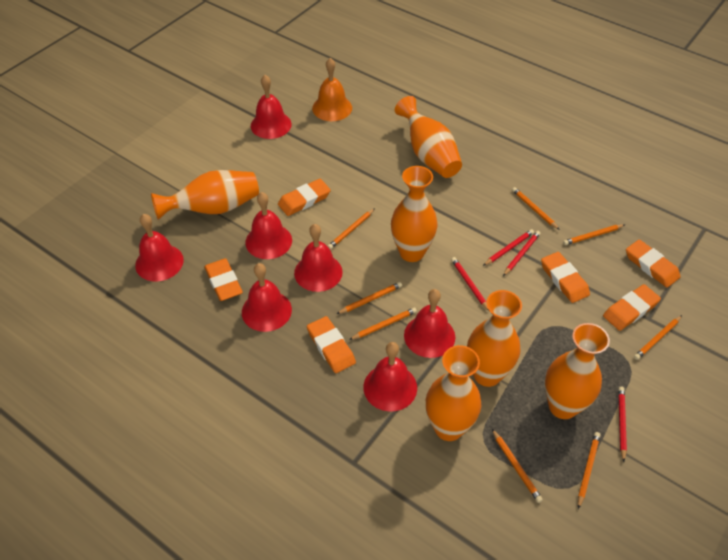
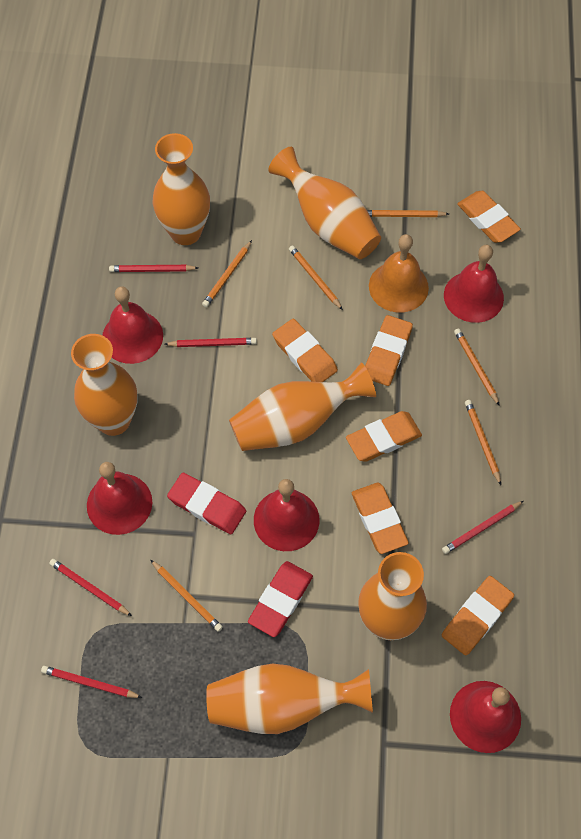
orange pencil: 8 -> 6
red bell: 7 -> 5
red eraser: 0 -> 2
red pencil: 4 -> 5

